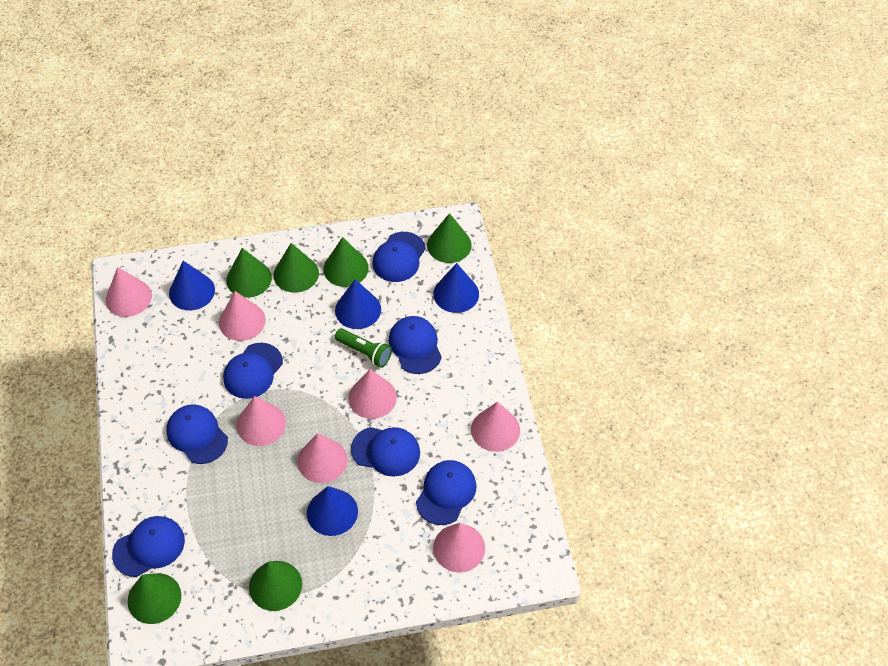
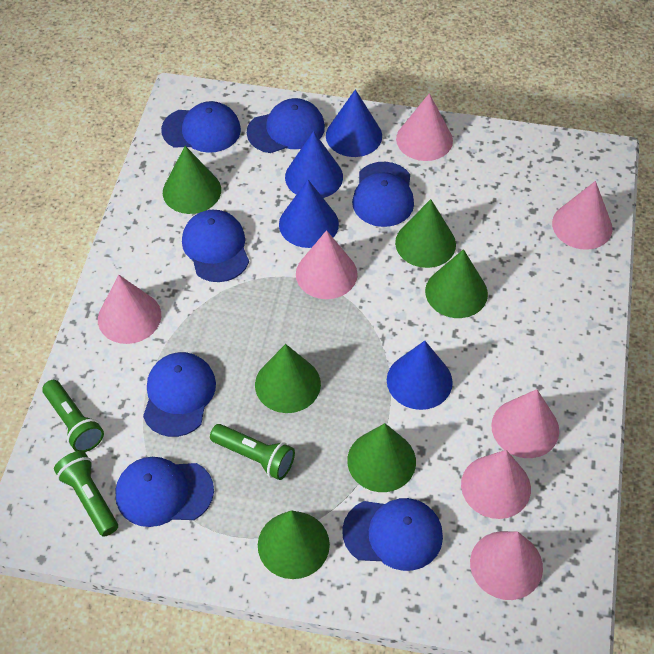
green flashlight: 1 -> 3

